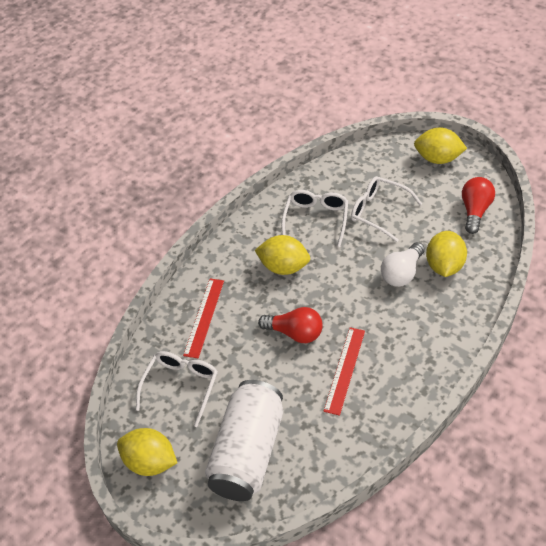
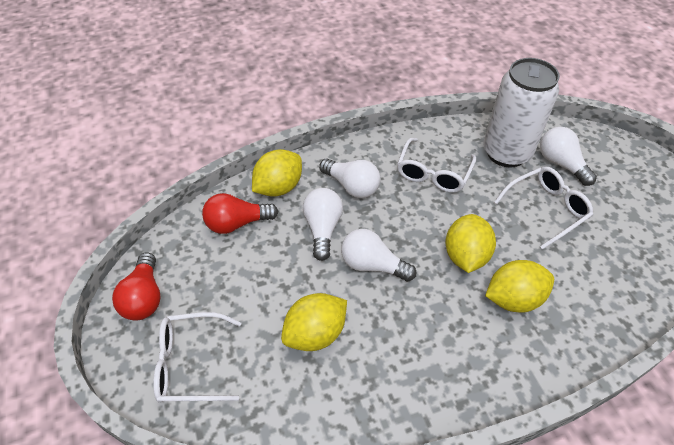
red ruler: 2 -> 0
white light bulb: 1 -> 4

